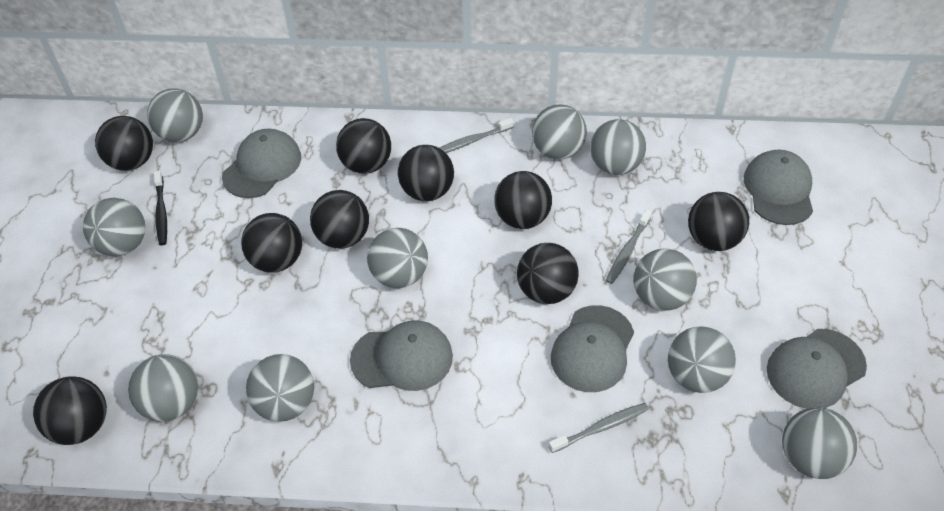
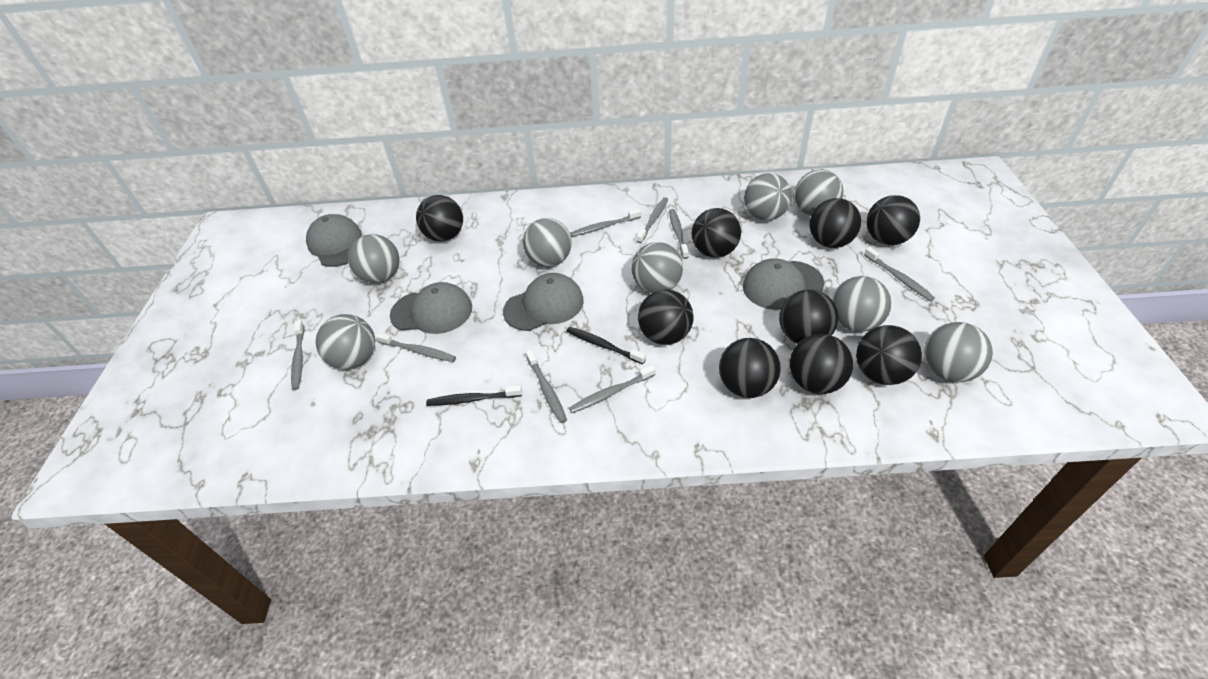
black toothbrush: 1 -> 2
grey ball: 10 -> 8
grey cap: 5 -> 4
grey toothbrush: 3 -> 8

